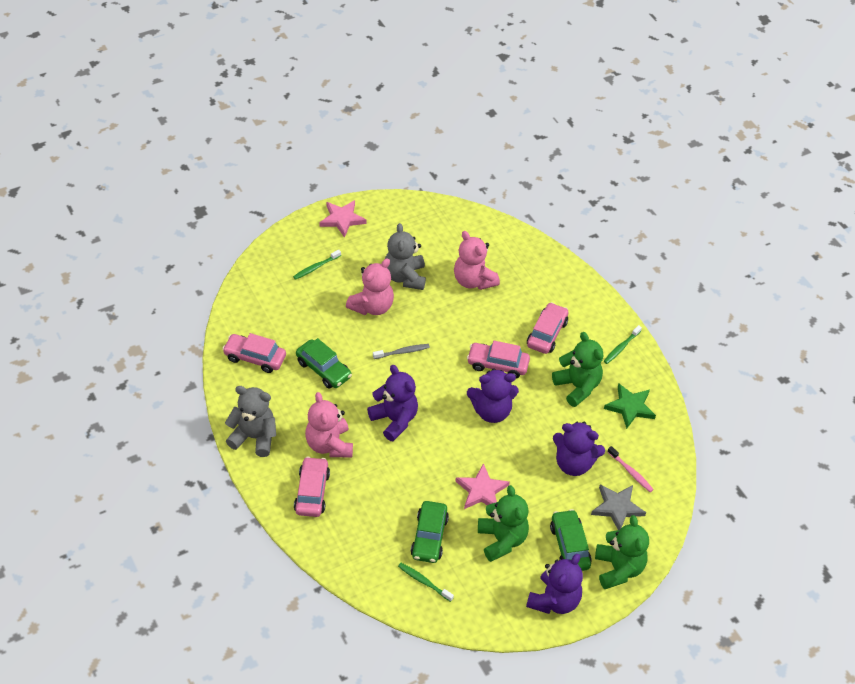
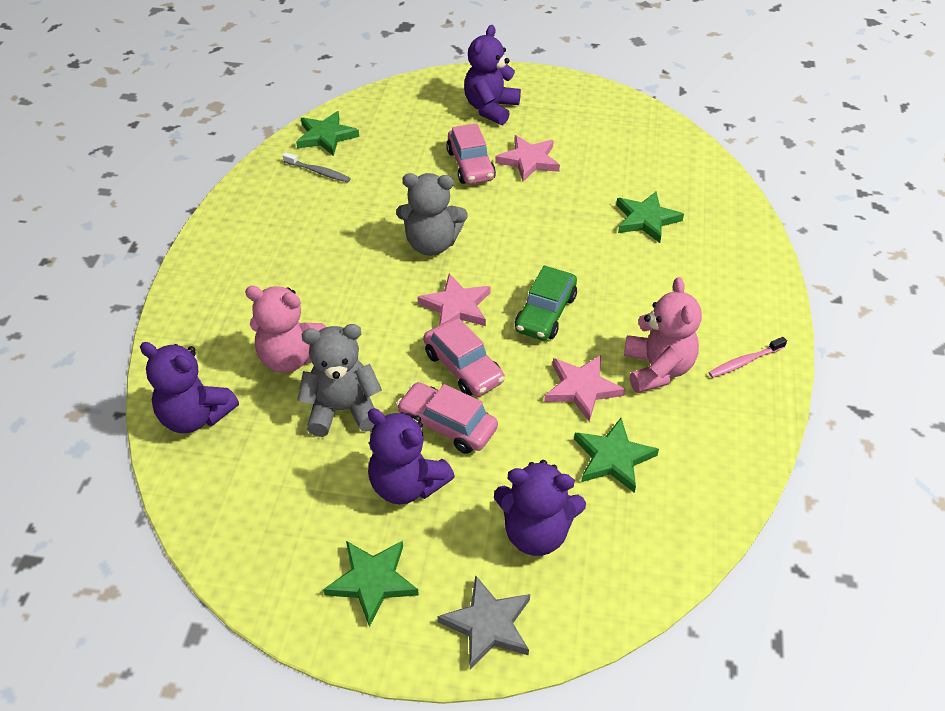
green car: 3 -> 1
green star: 1 -> 4
green teddy bear: 3 -> 0
green toothbrush: 3 -> 0
pink car: 4 -> 3
pink star: 2 -> 3
pink teddy bear: 3 -> 2

